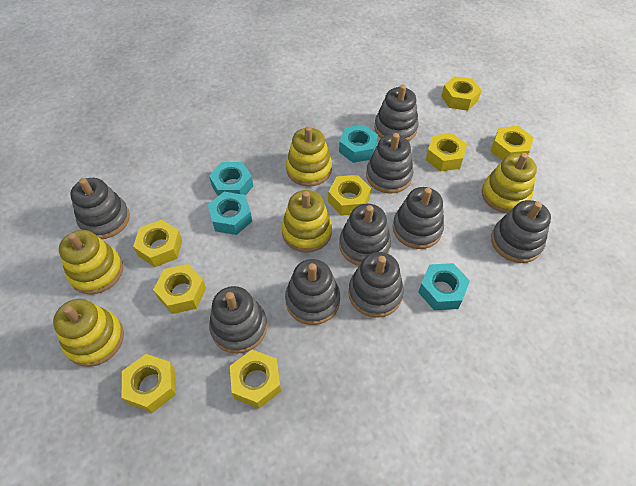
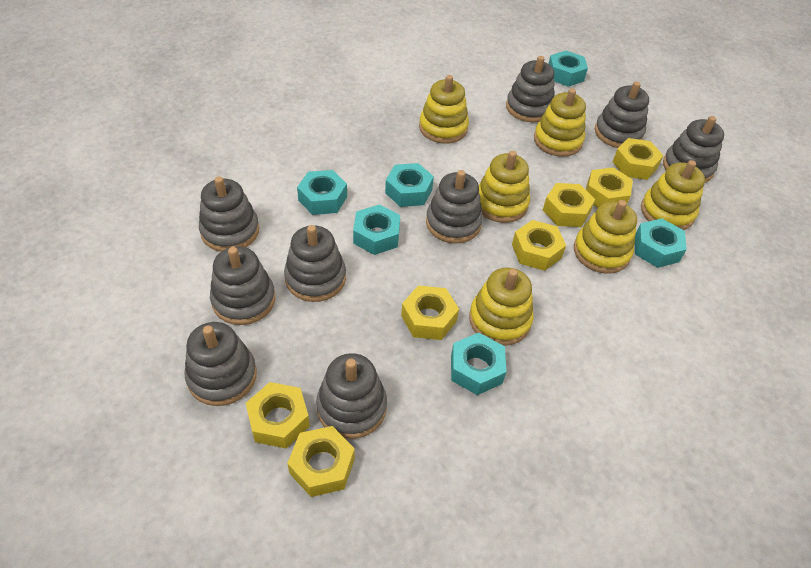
turquoise nut: 4 -> 6
yellow nut: 8 -> 7
yellow stacking toy: 5 -> 6

